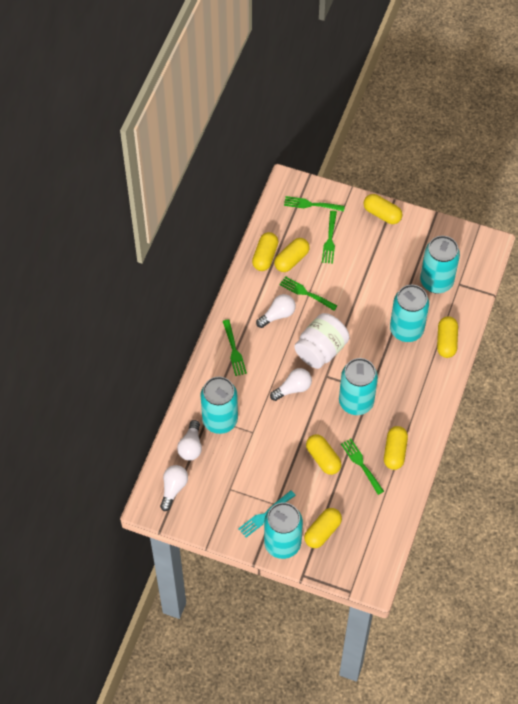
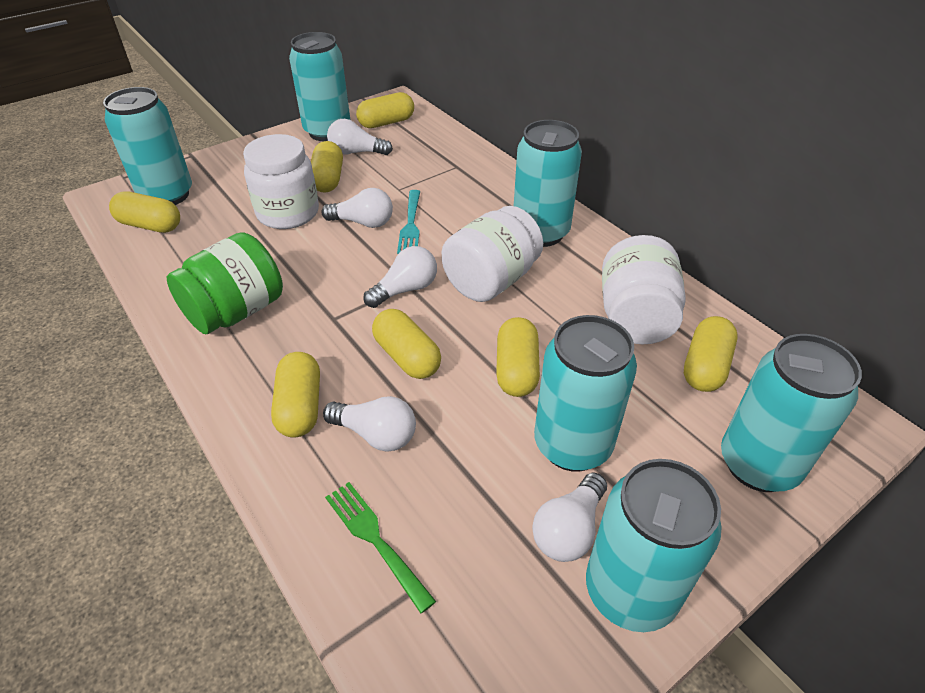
green fork: 5 -> 1
green jar: 0 -> 1
turquoise can: 5 -> 6
white jar: 1 -> 3
white light bulb: 4 -> 5

